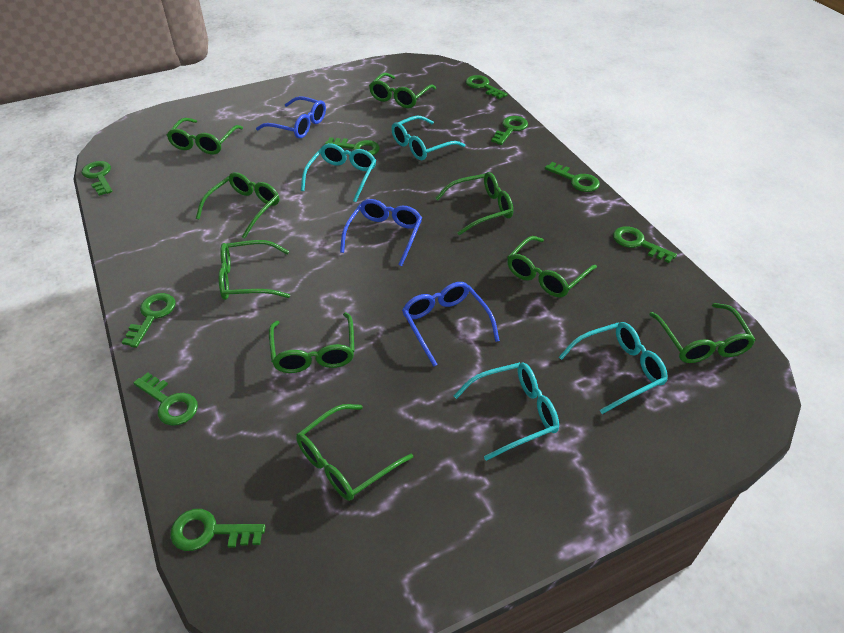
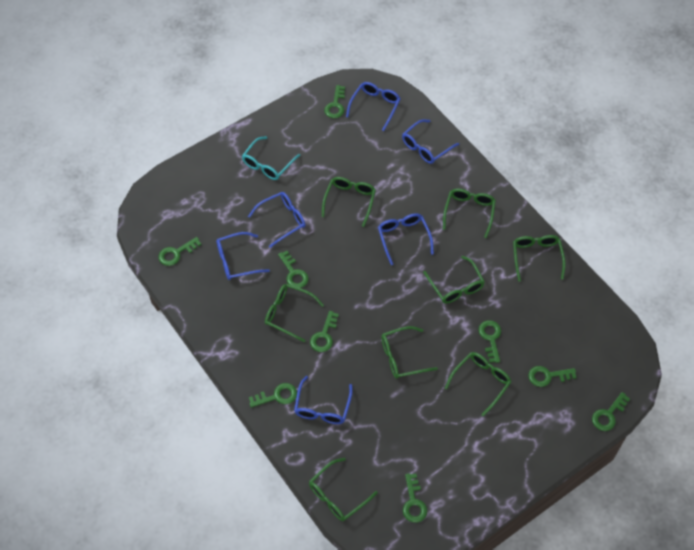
blue glasses: 3 -> 6
green glasses: 9 -> 8
turquoise glasses: 4 -> 1

